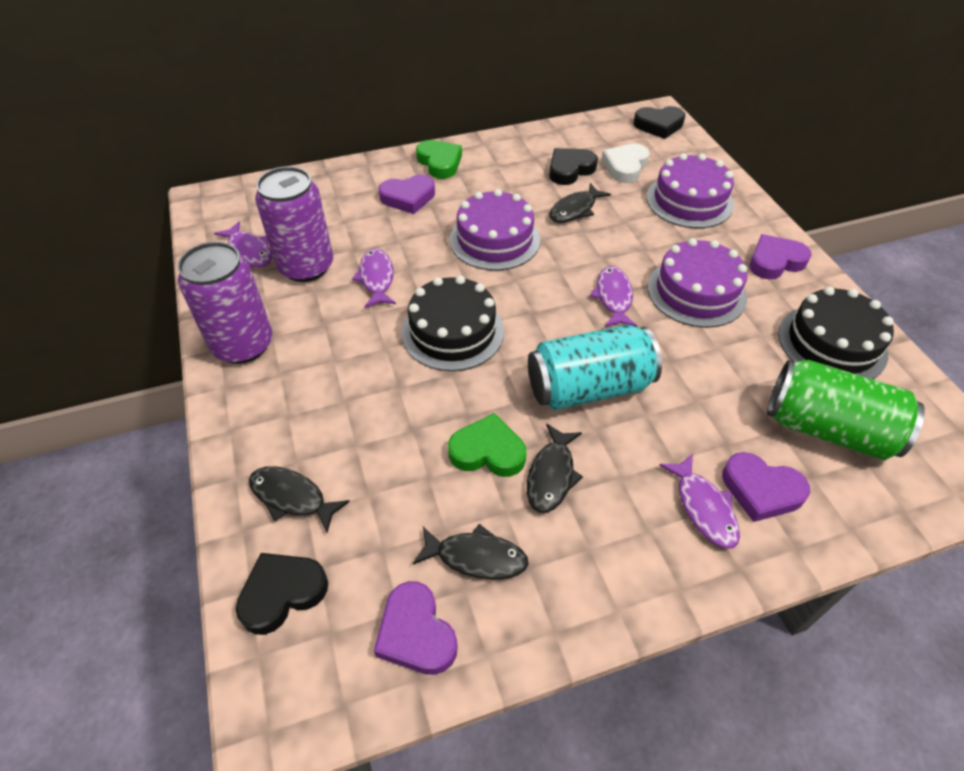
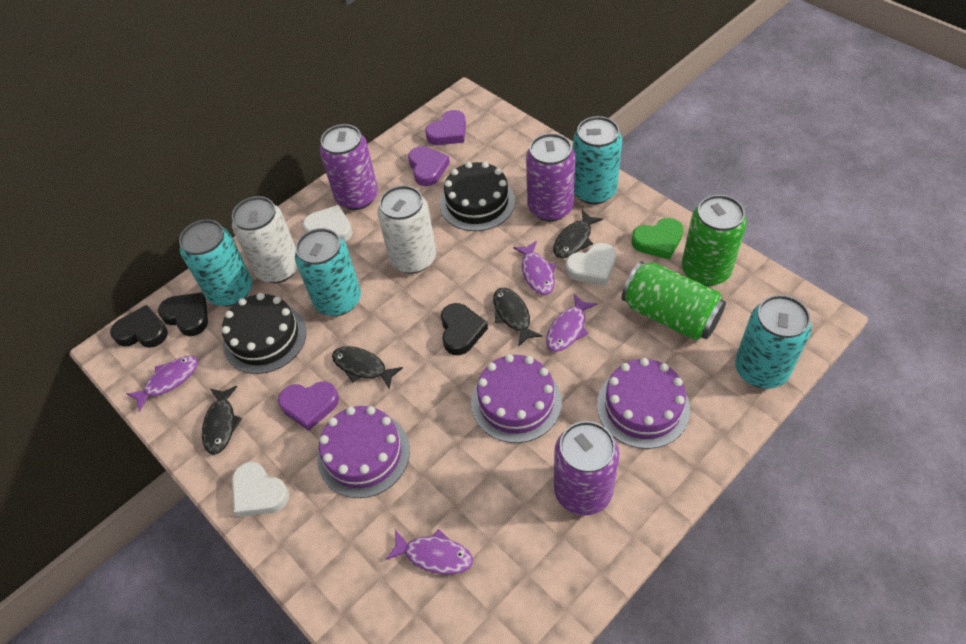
green can: 1 -> 2
green heart: 2 -> 1
purple can: 2 -> 3
purple heart: 4 -> 3
turquoise can: 1 -> 4
white can: 0 -> 2
white heart: 1 -> 3

